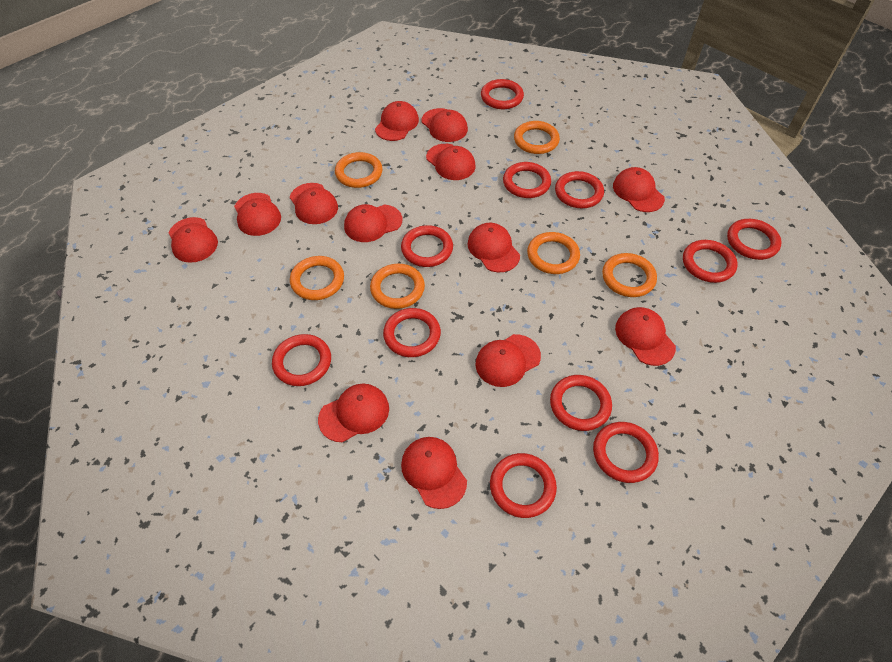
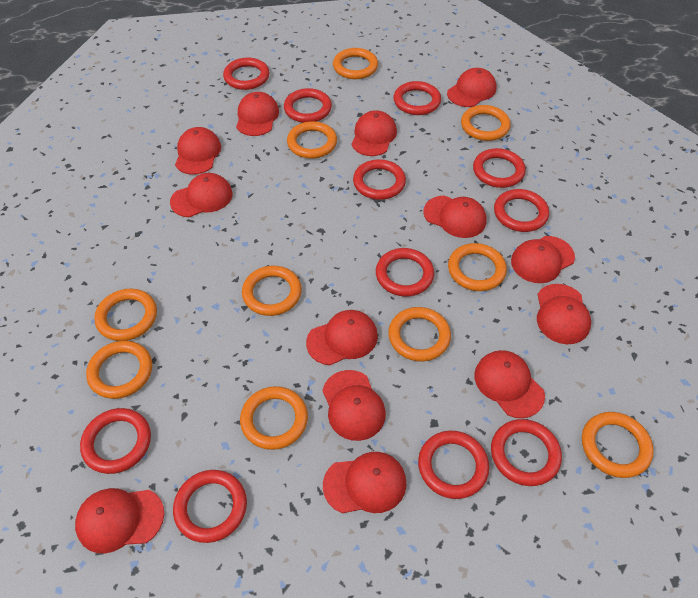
orange ring: 6 -> 10

